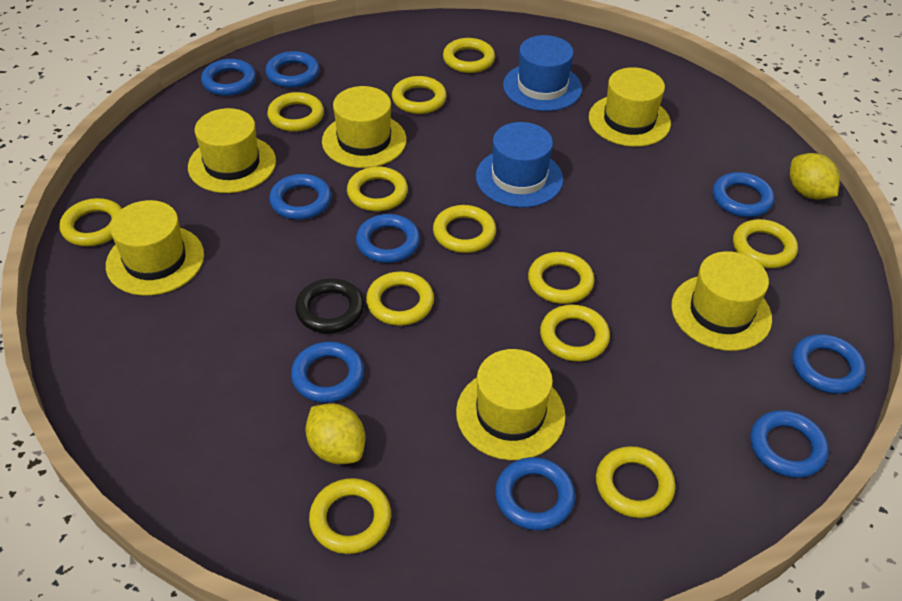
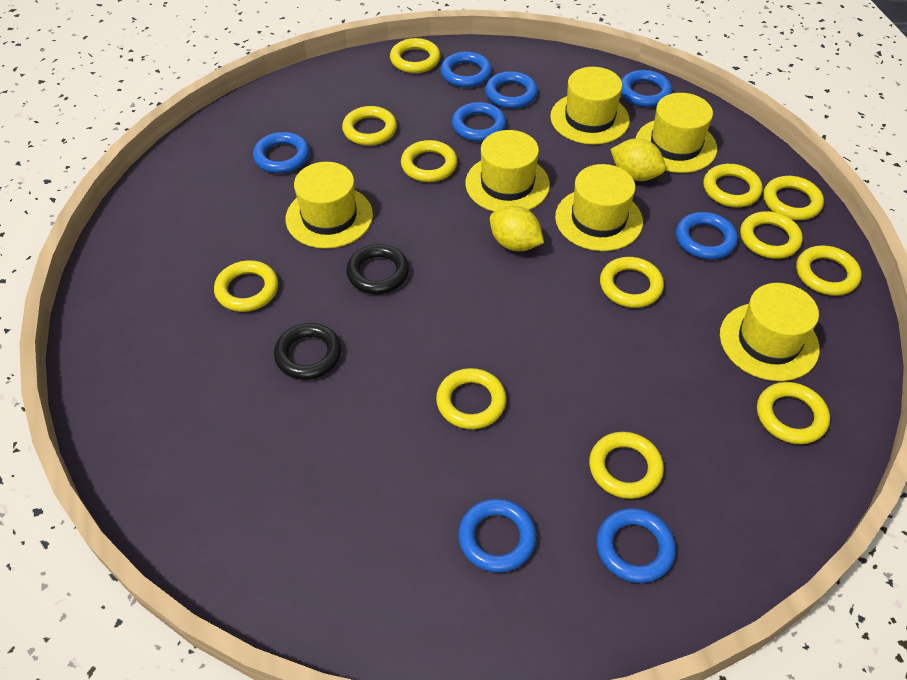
black ring: 1 -> 2
blue hat: 2 -> 0
blue ring: 9 -> 8

